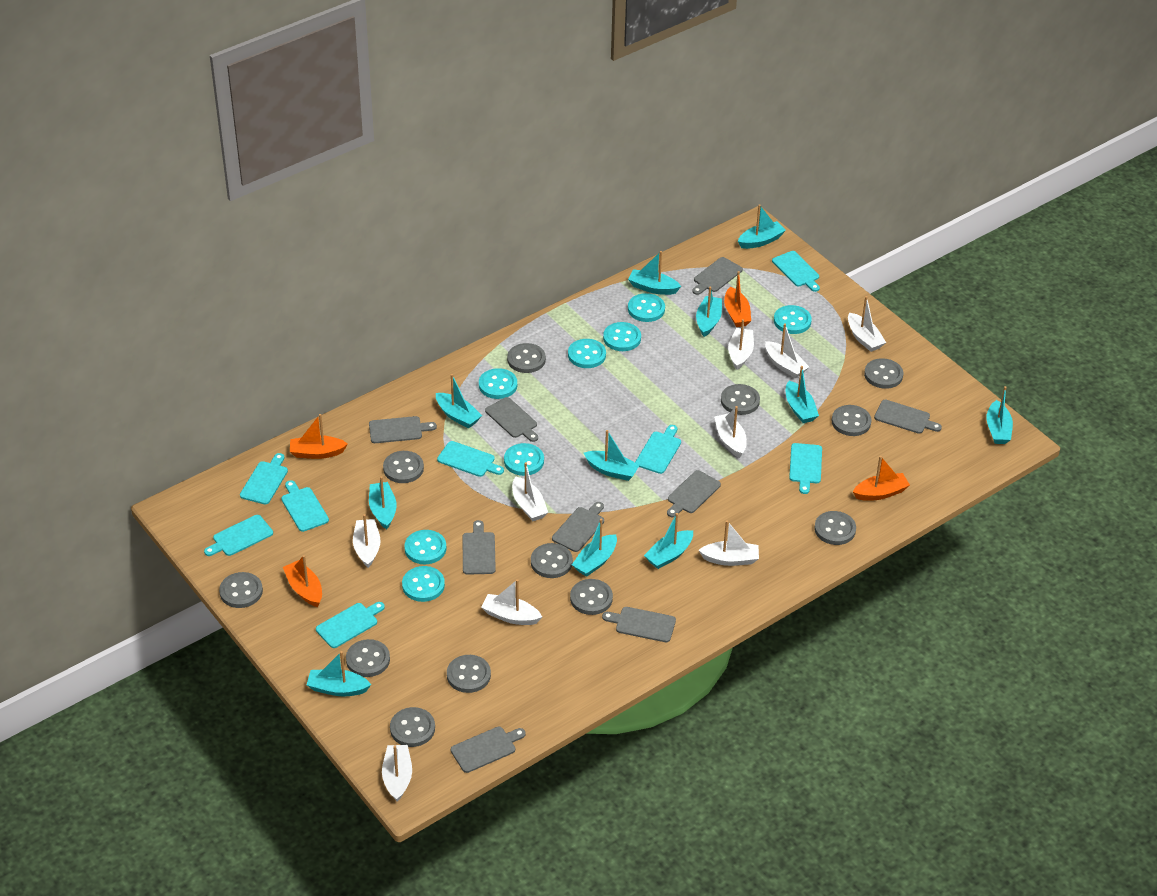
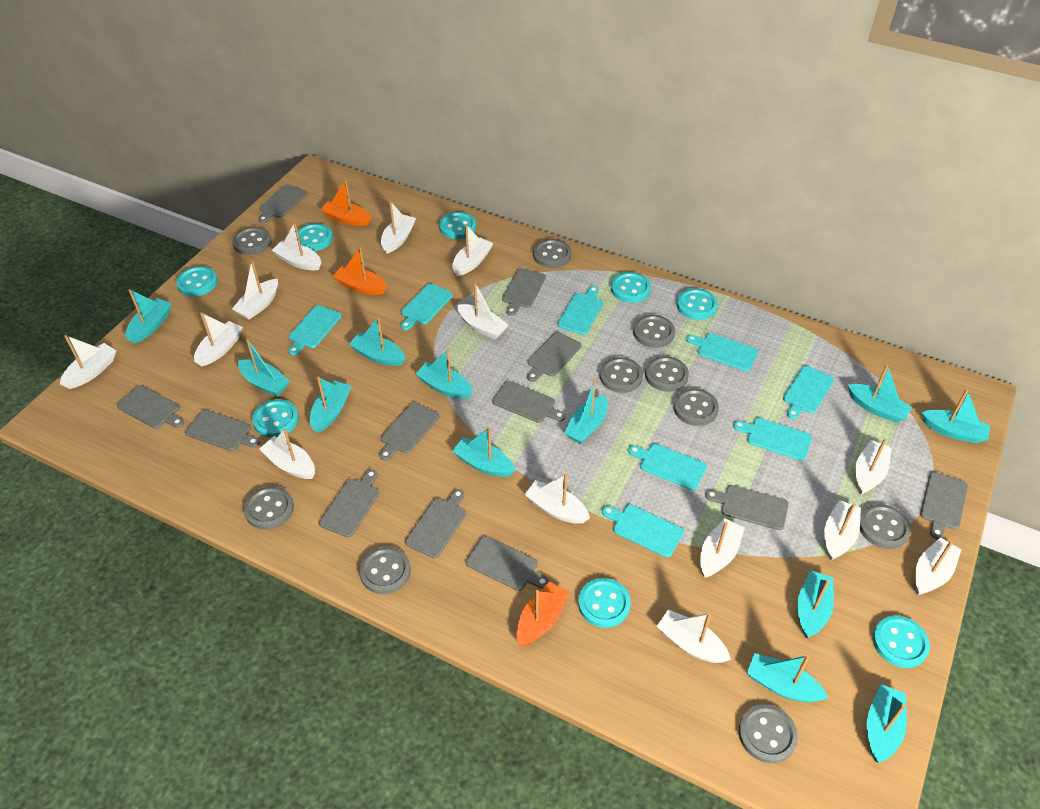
grey button: 12 -> 10
grey cutting board: 9 -> 12
orange boat: 4 -> 3
turquoise boat: 11 -> 12
white boat: 9 -> 14

